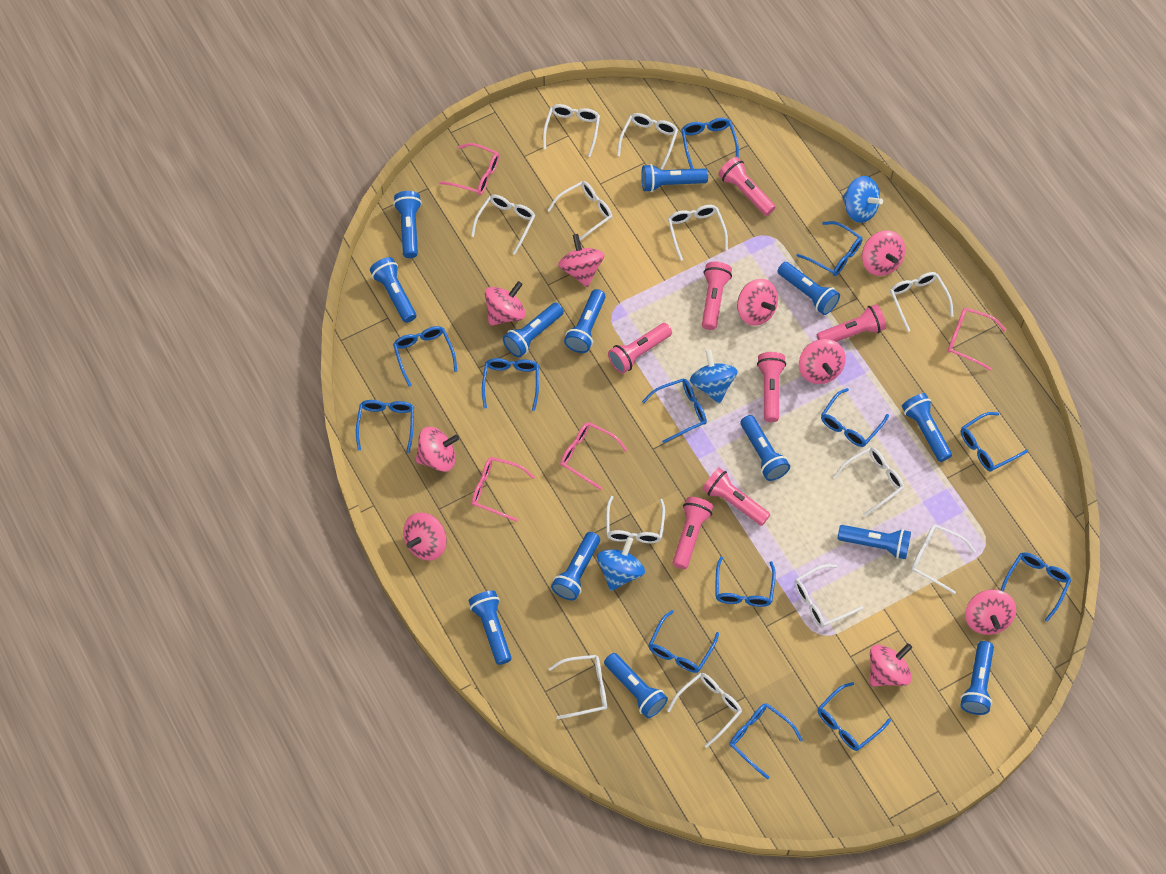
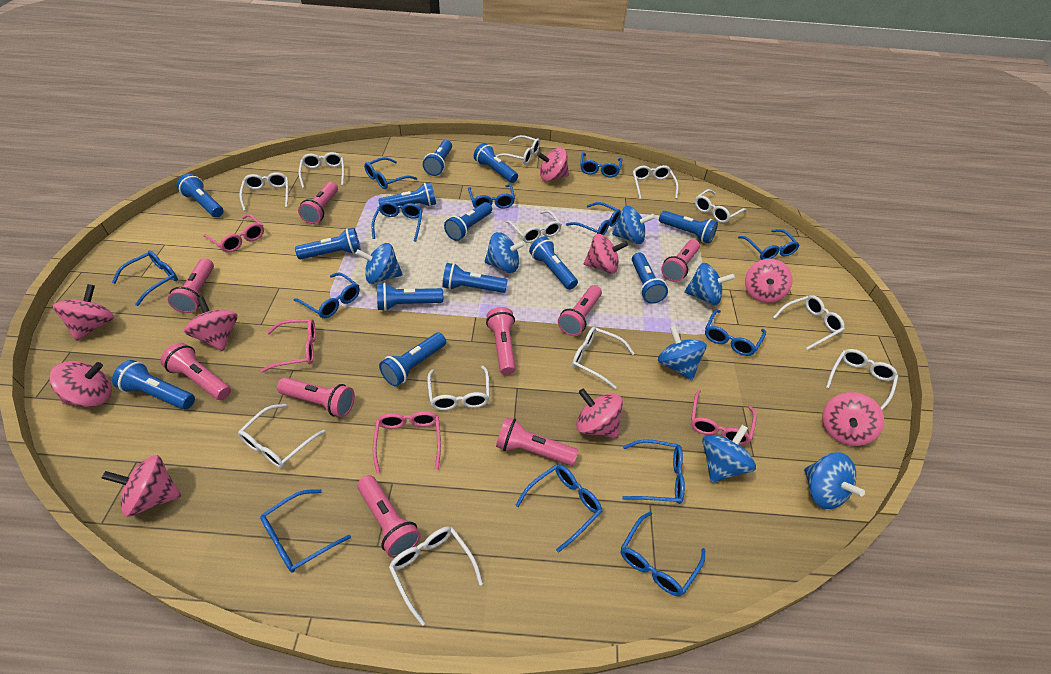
blue spinning top: 3 -> 7
pink flashlight: 7 -> 9

